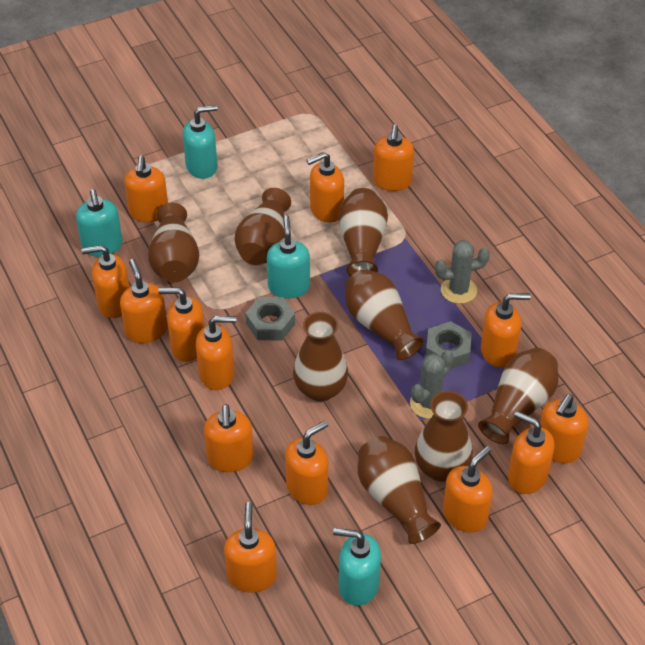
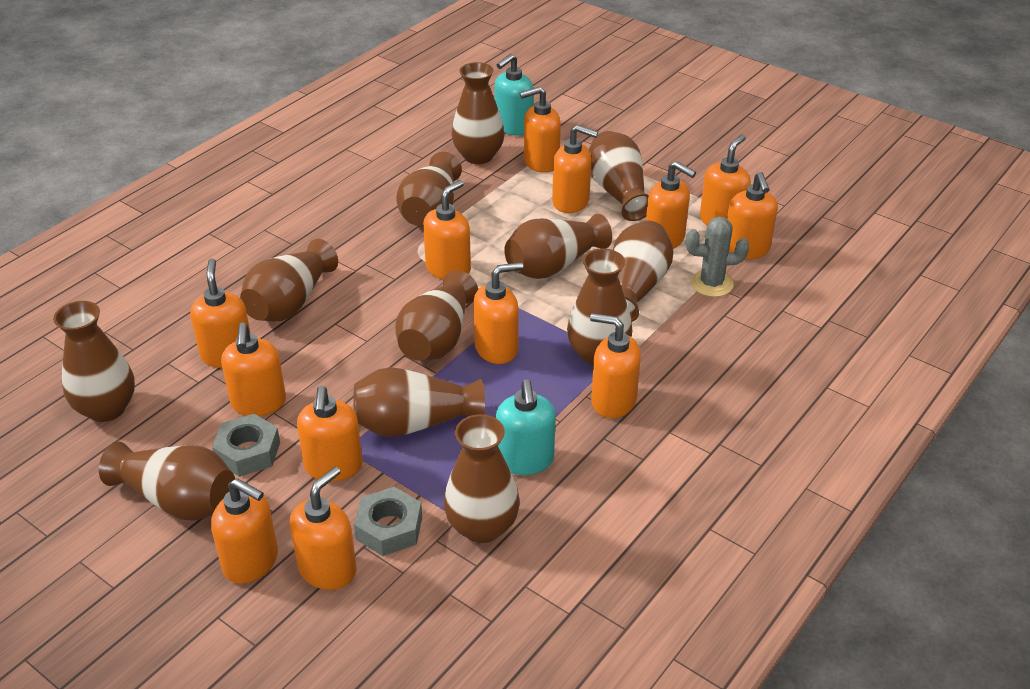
brown vase: 8 -> 12
grey cactus: 2 -> 1
orange soap dispenser: 14 -> 13
turquoise soap dispenser: 4 -> 2

